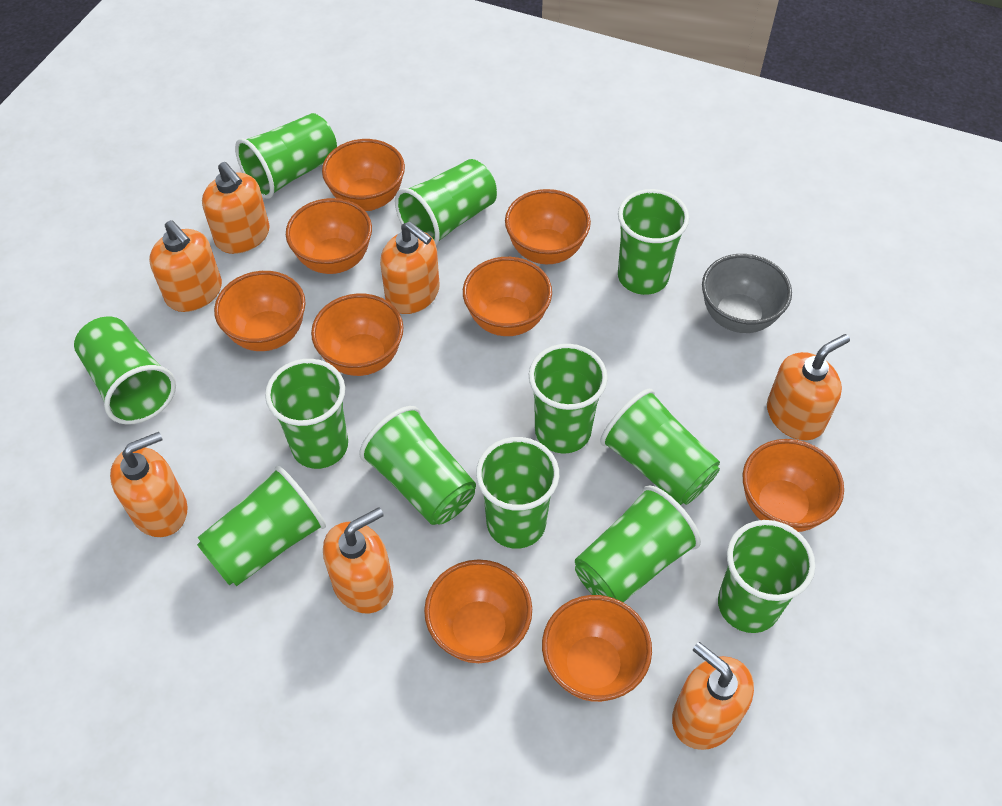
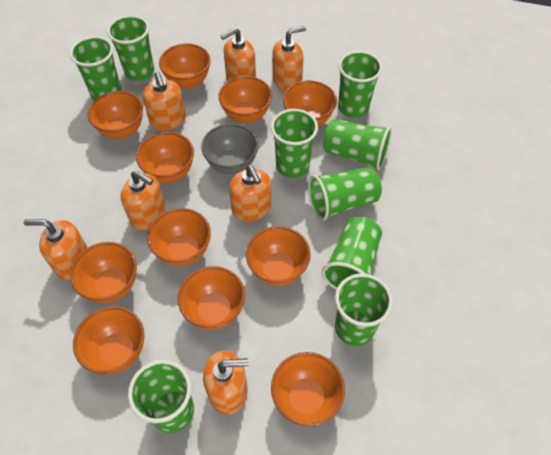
green cup: 12 -> 9
orange bowl: 9 -> 11

